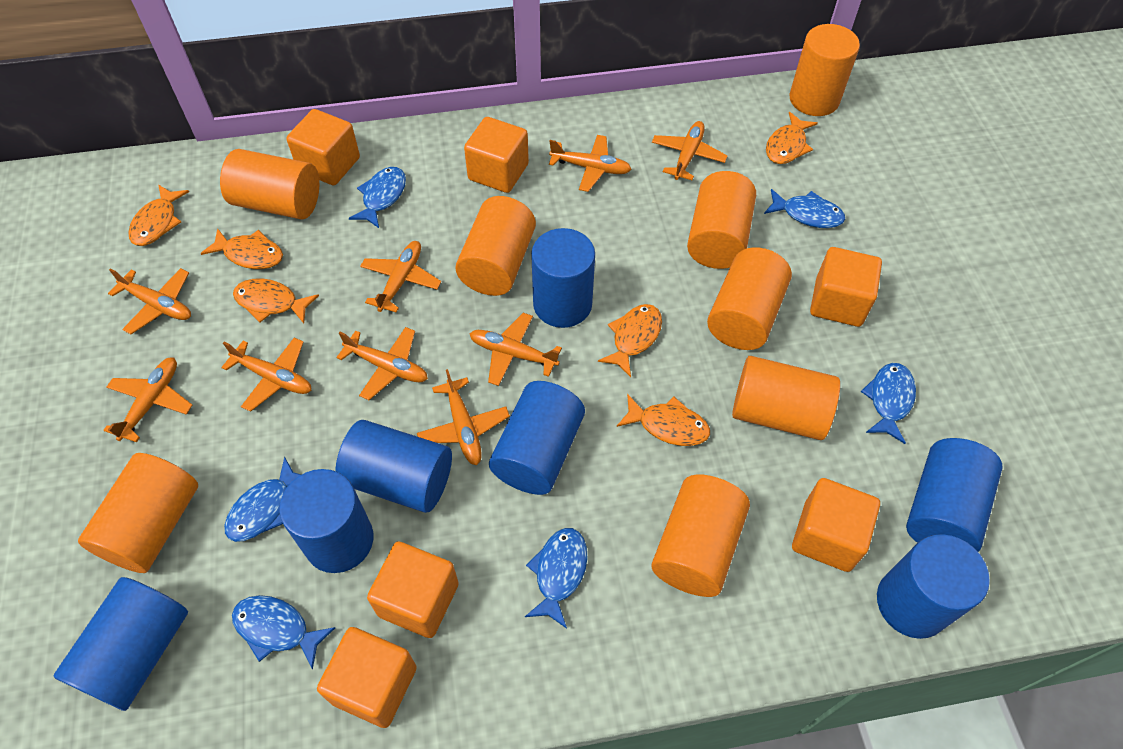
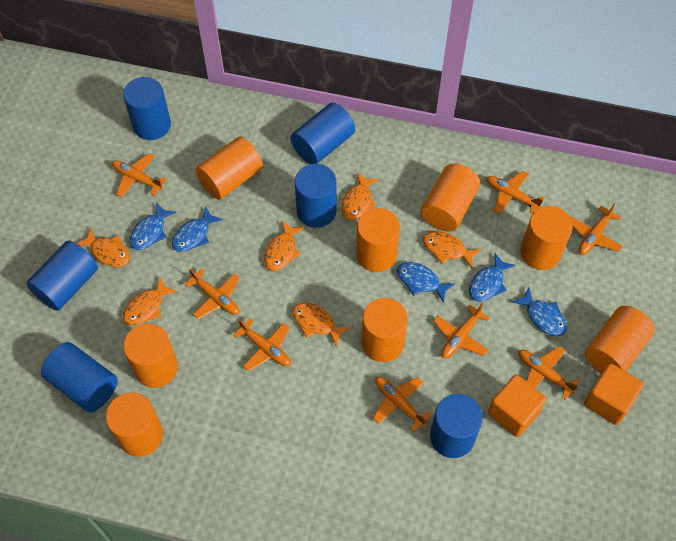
blue cylinder: 7 -> 6
blue fish: 6 -> 5
orange cube: 6 -> 2
orange plane: 9 -> 8

